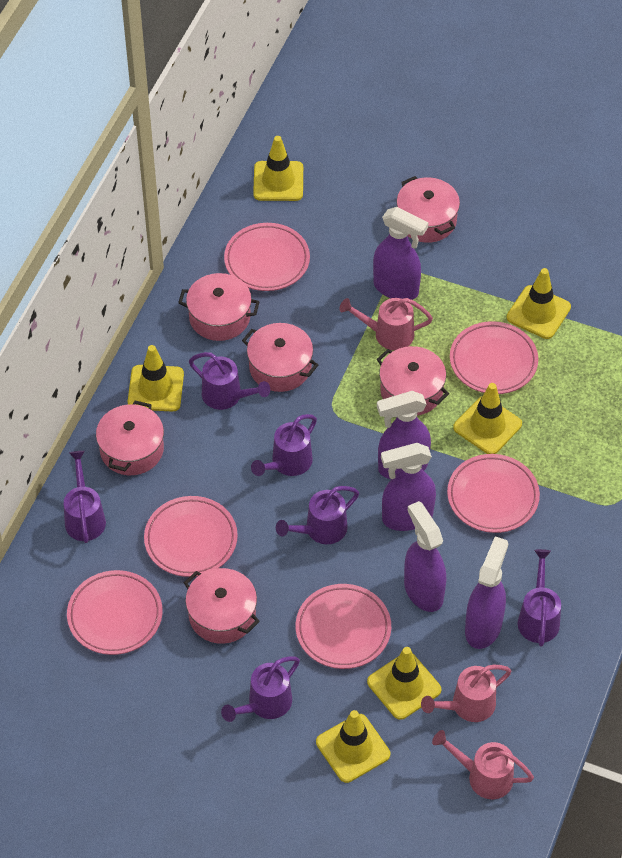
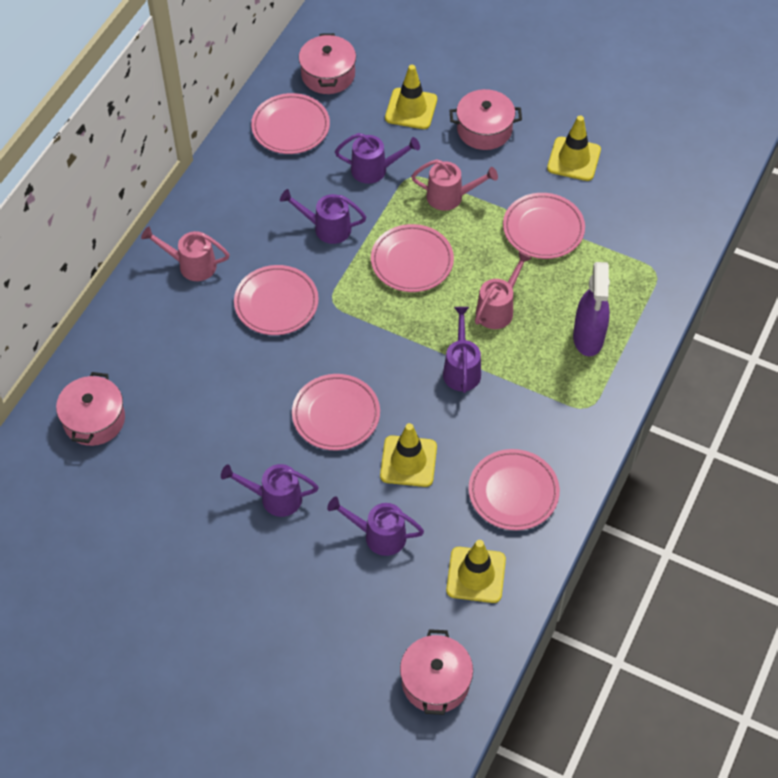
pink pot: 6 -> 4
purple spray bottle: 5 -> 1
purple watering can: 6 -> 5
yellow traffic cone: 6 -> 4

